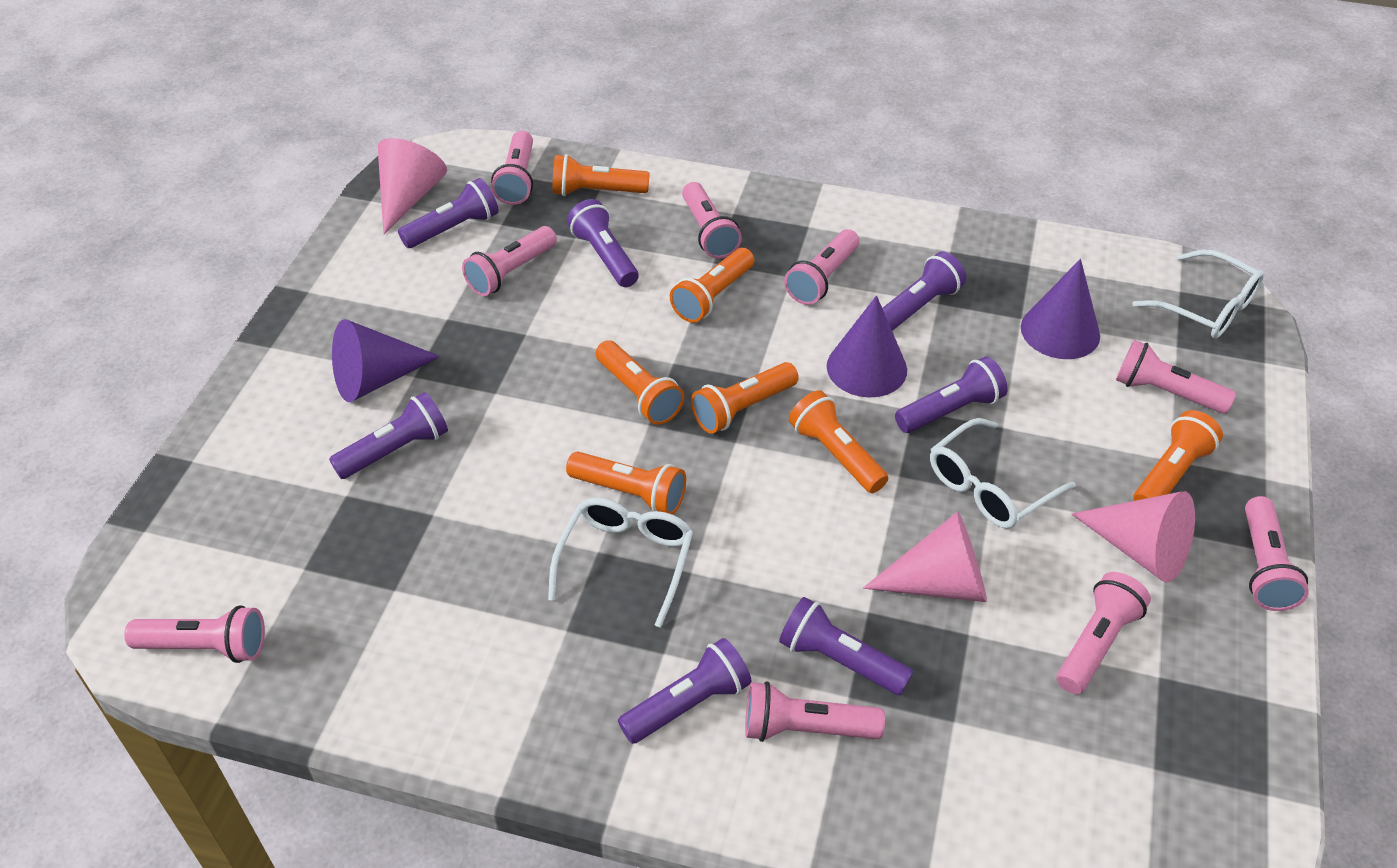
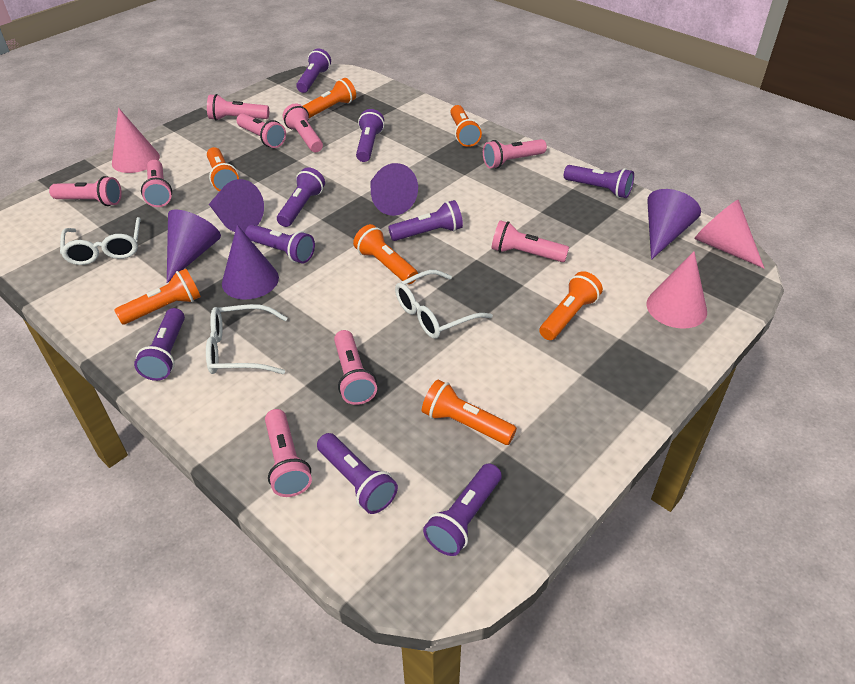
purple cone: 3 -> 5
purple flashlight: 7 -> 9

